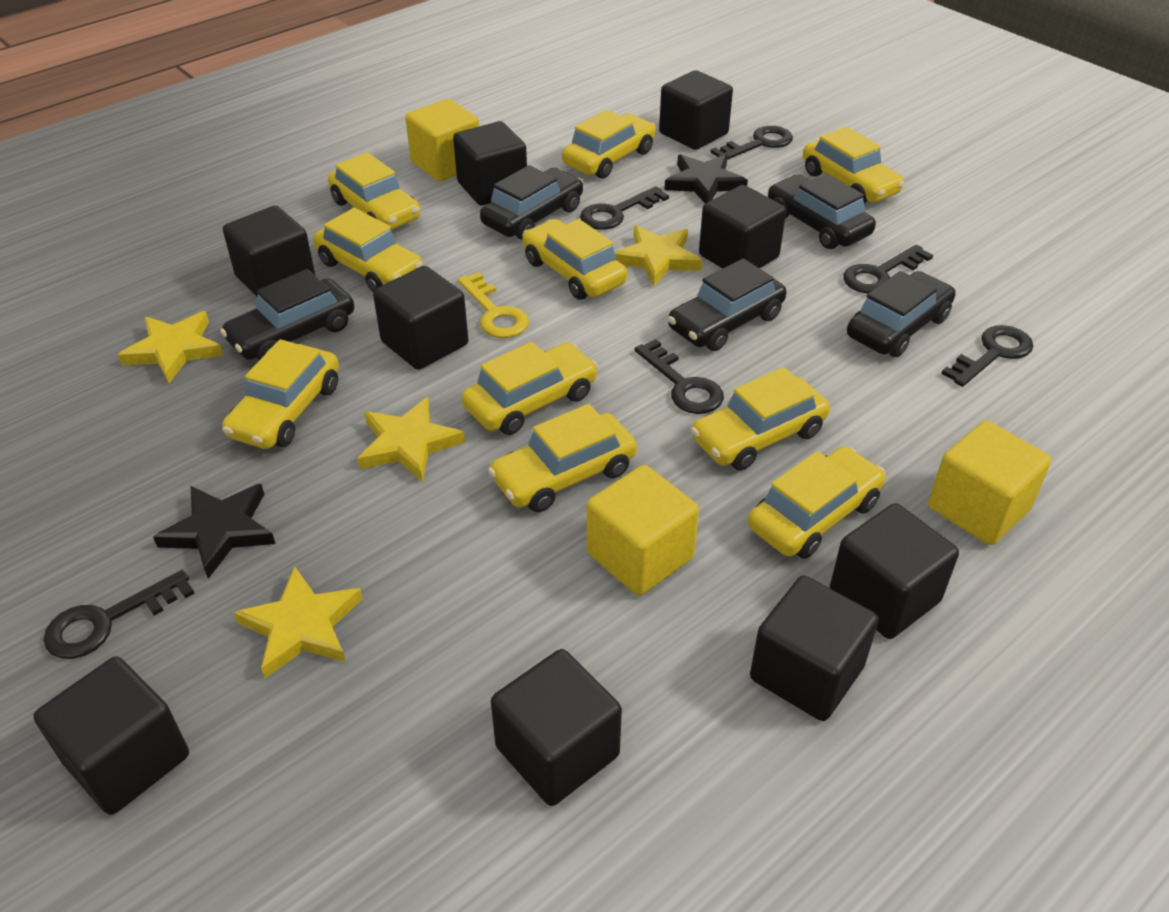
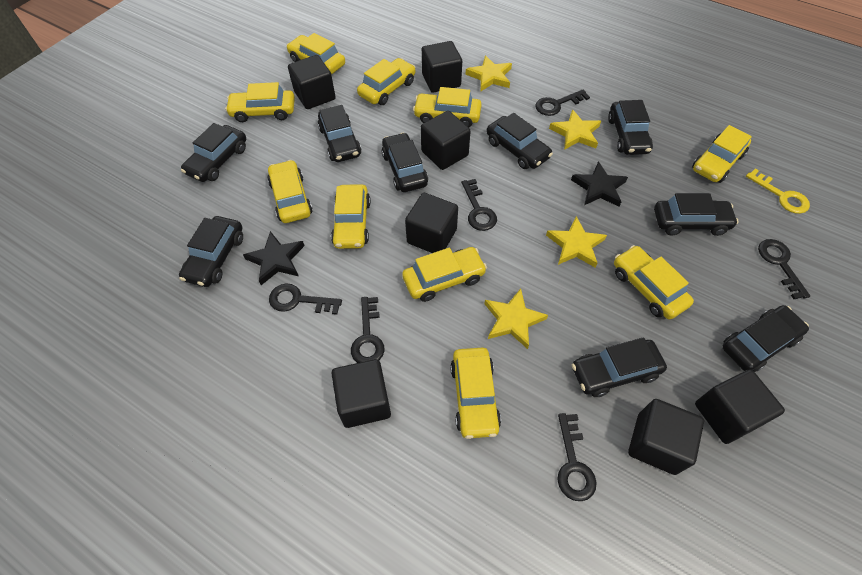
black car: 5 -> 9
black cube: 9 -> 7
yellow cube: 3 -> 0

